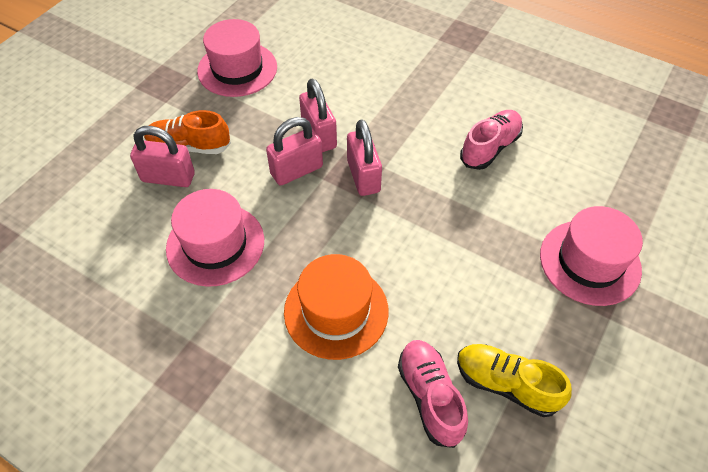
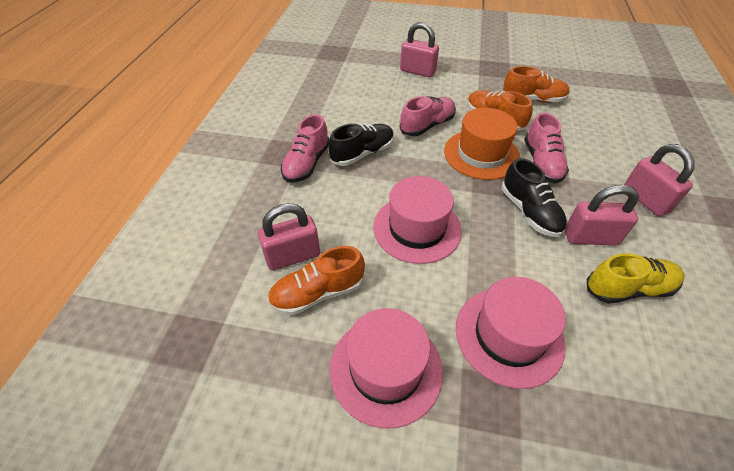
black shoe: 0 -> 2
orange shoe: 1 -> 3
pink shoe: 2 -> 3

